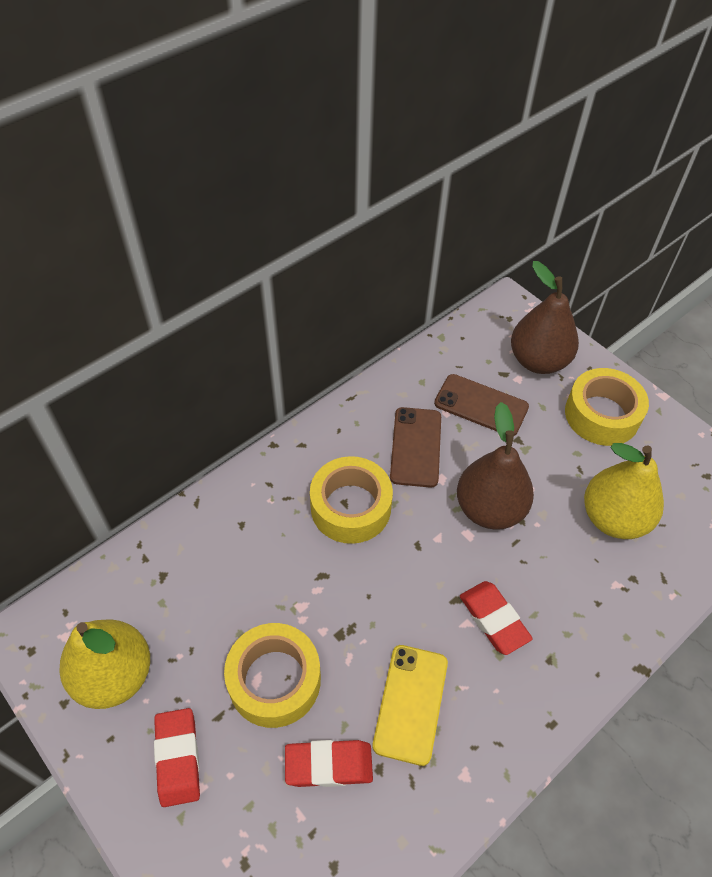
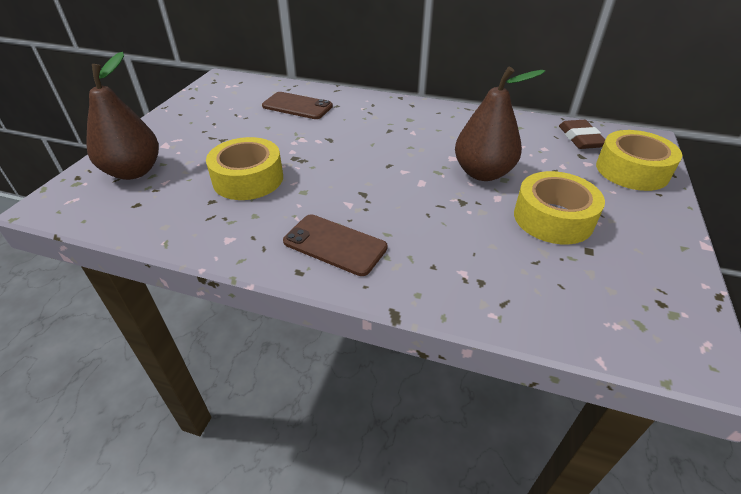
brown eraser: 0 -> 1
red eraser: 3 -> 0
yellow pear: 2 -> 0
yellow phone: 1 -> 0

